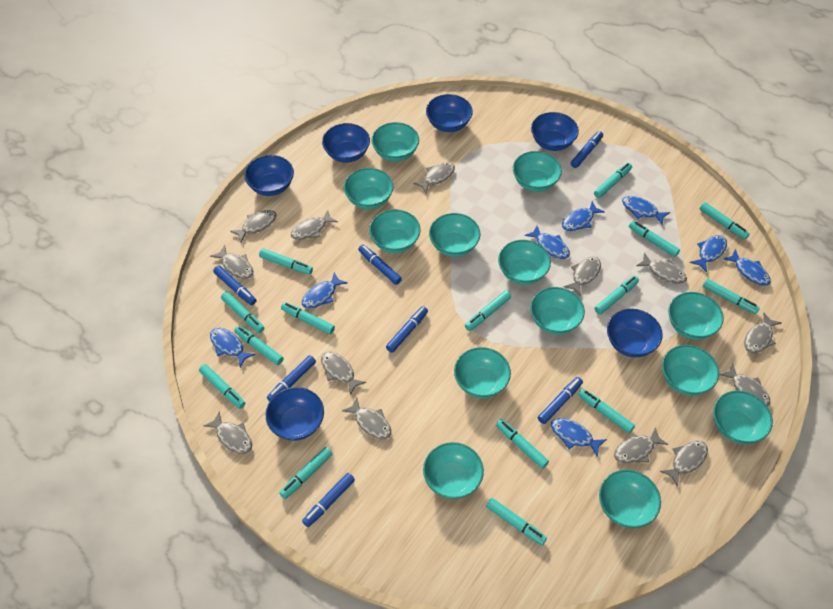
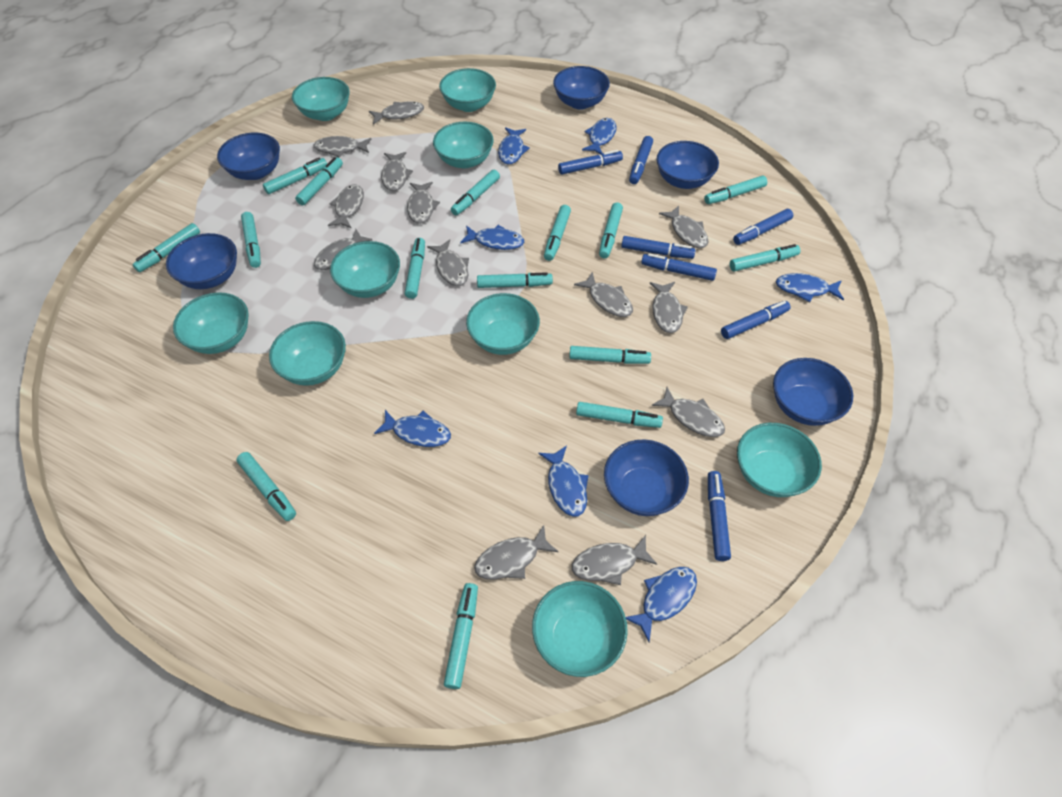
blue fish: 8 -> 7
turquoise bowl: 13 -> 9

